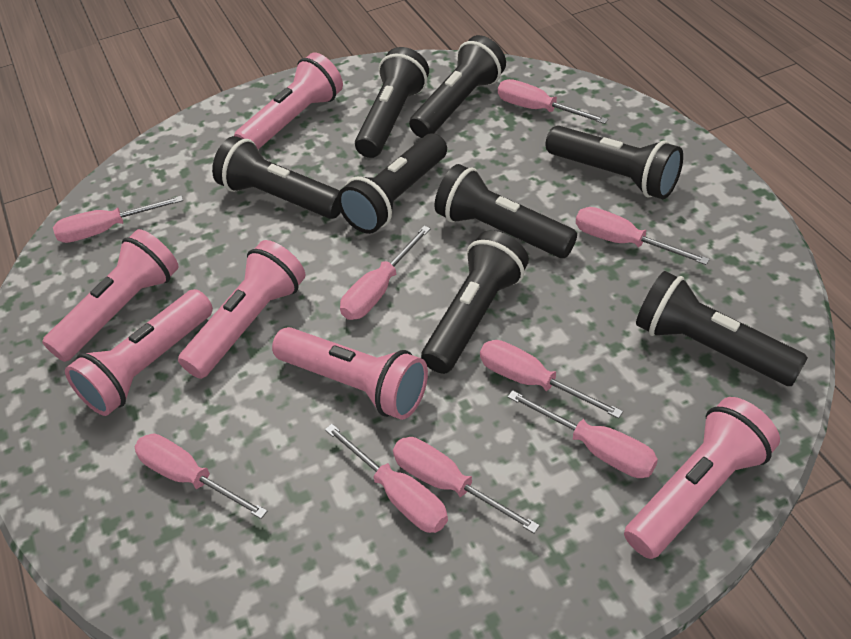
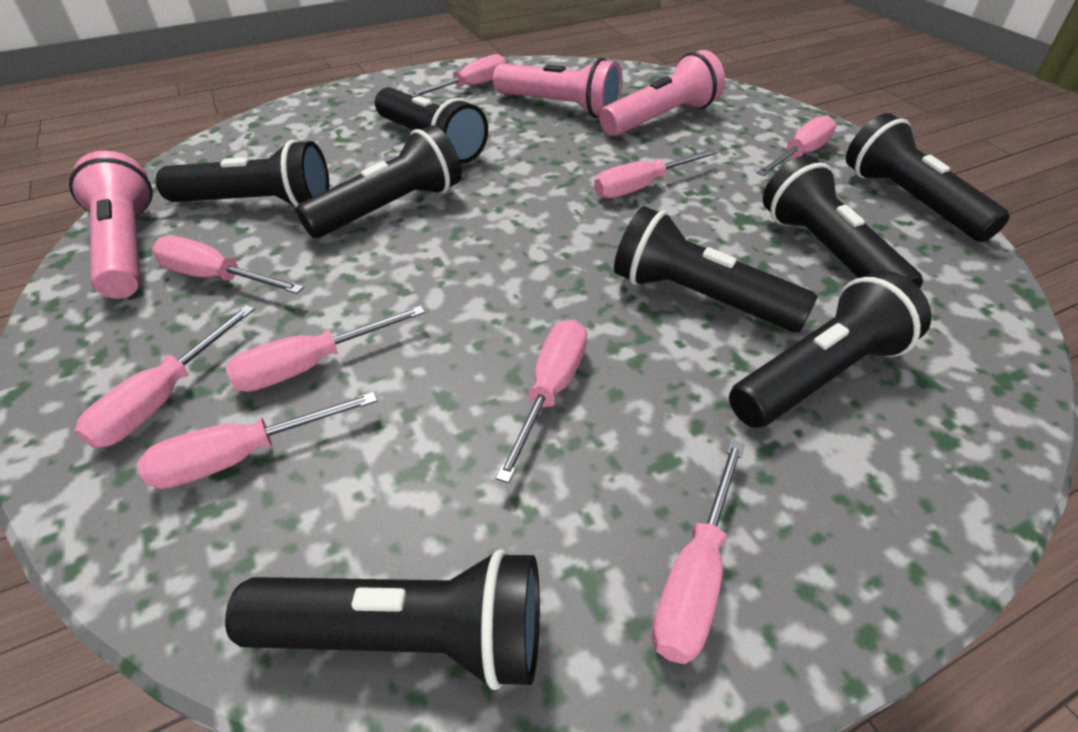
pink flashlight: 6 -> 3

